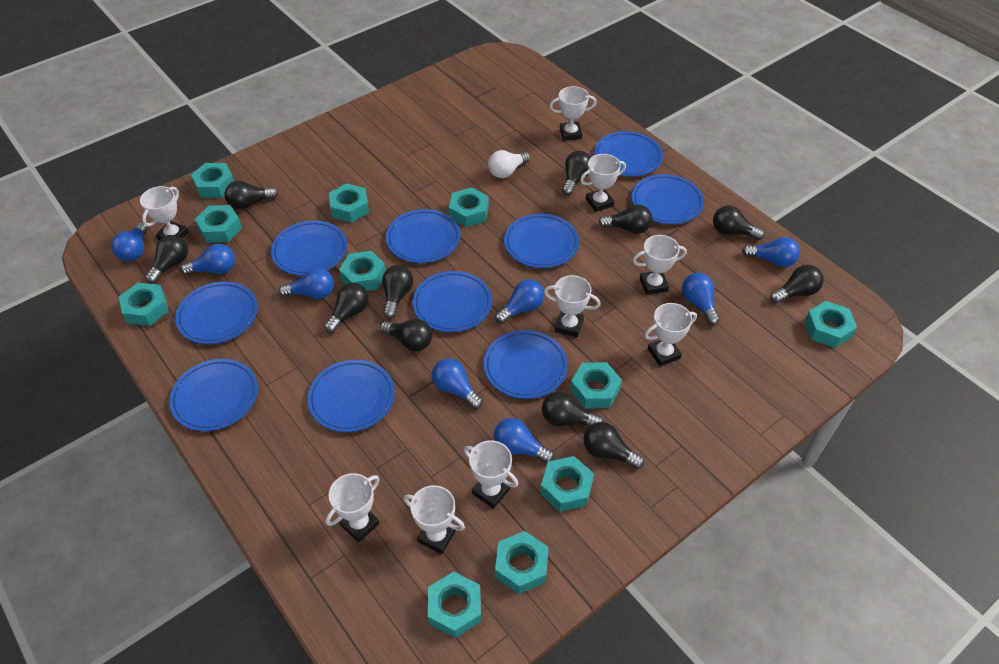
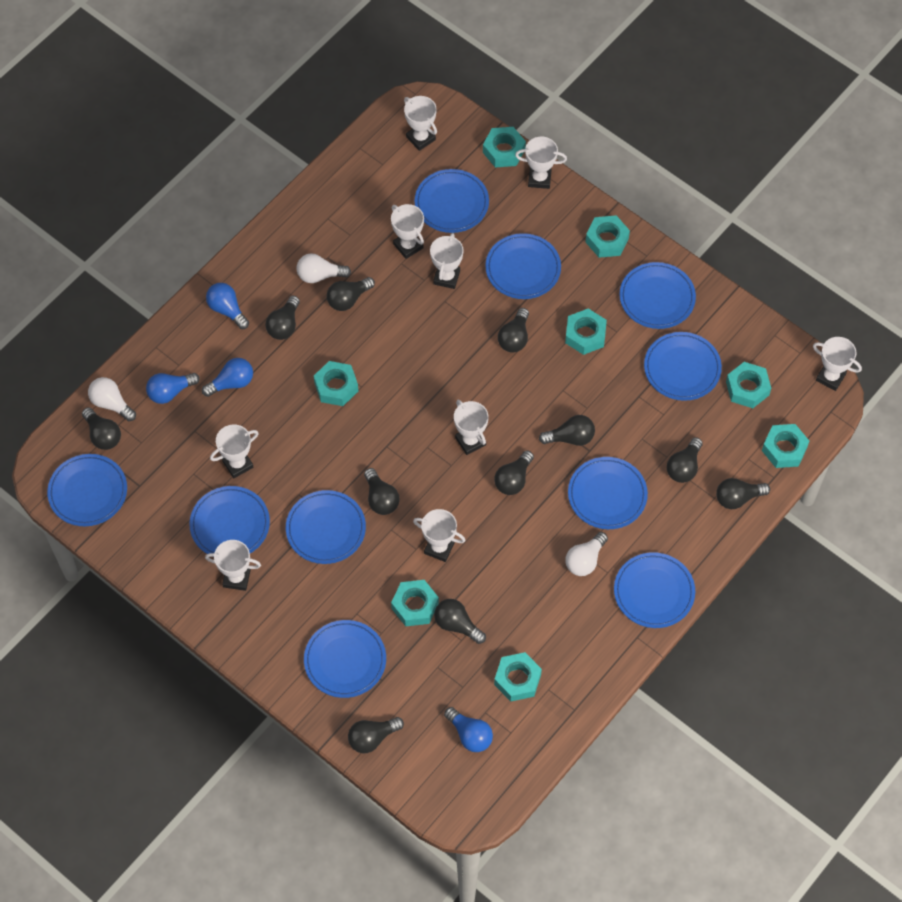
blue light bulb: 8 -> 4
turquoise nut: 11 -> 8
white light bulb: 1 -> 3

